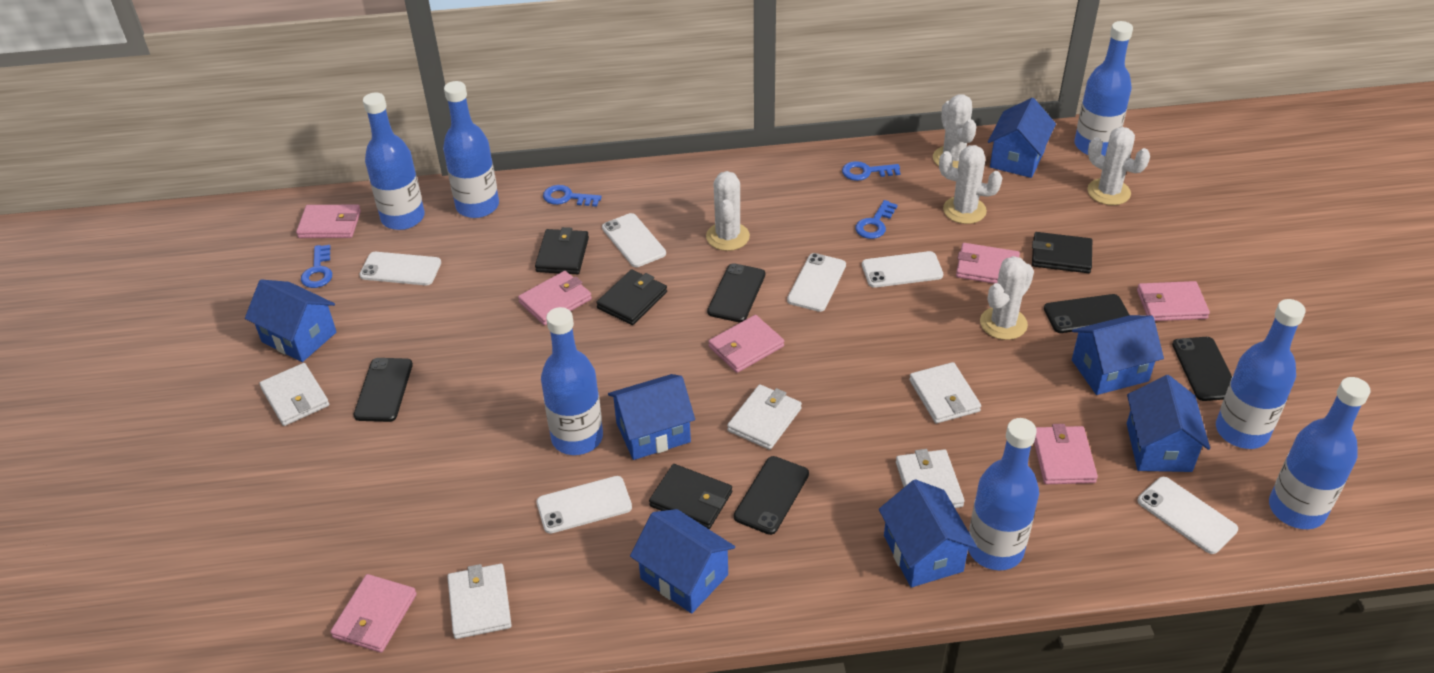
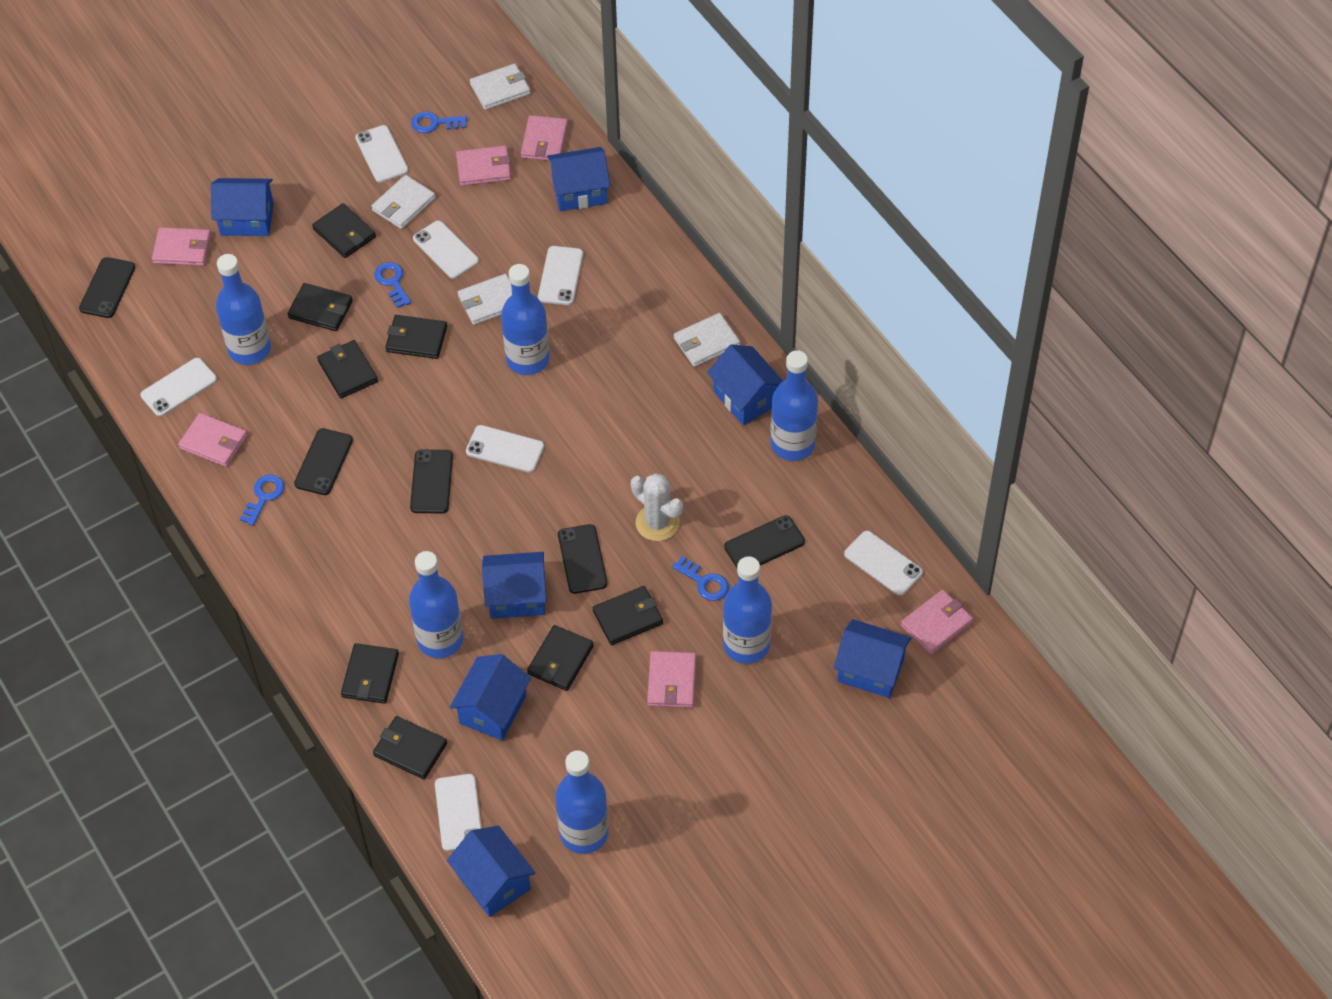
black wallet: 4 -> 8
blue bottle: 7 -> 6
pink wallet: 7 -> 6
white cactus: 5 -> 1
white phone: 6 -> 7
white wallet: 5 -> 4

